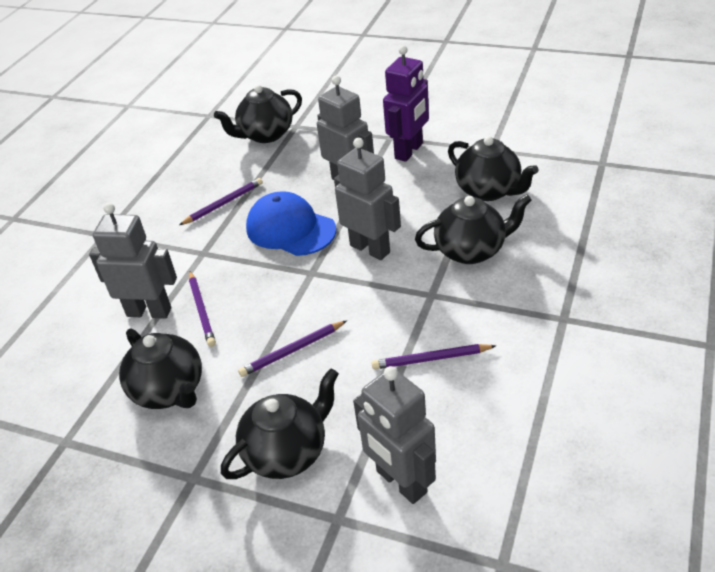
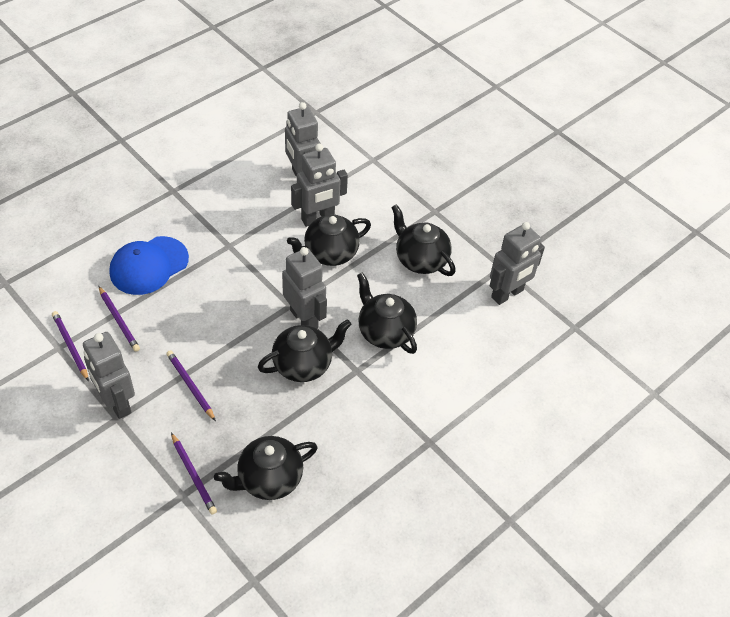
grey robot: 4 -> 5
purple robot: 1 -> 0

